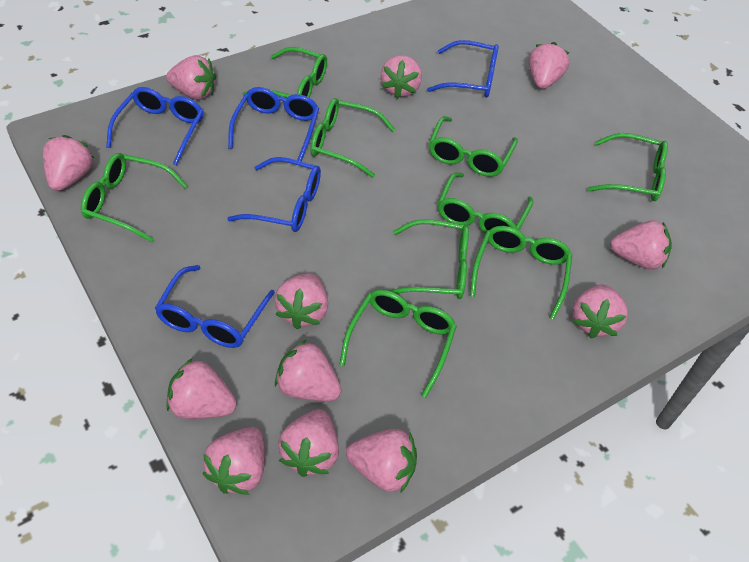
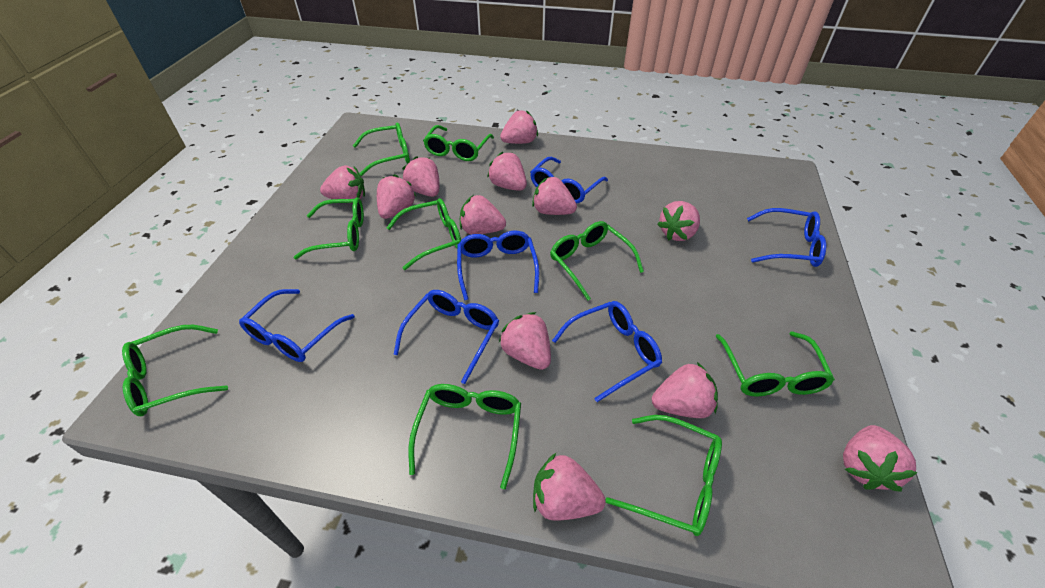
blue glasses: 5 -> 6

